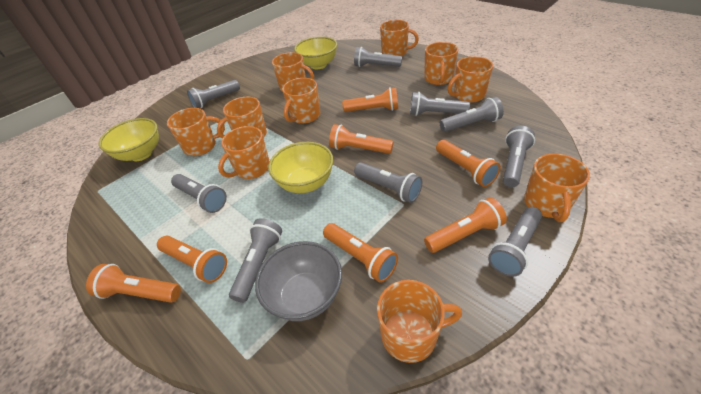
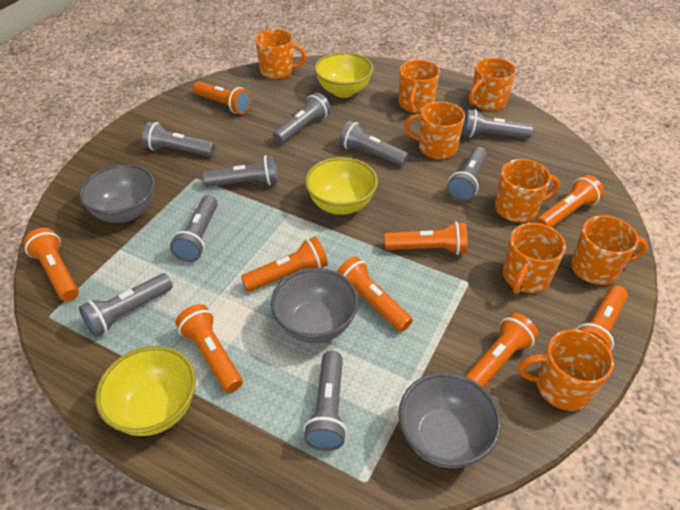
grey bowl: 1 -> 3
orange flashlight: 7 -> 9
orange mug: 10 -> 8

